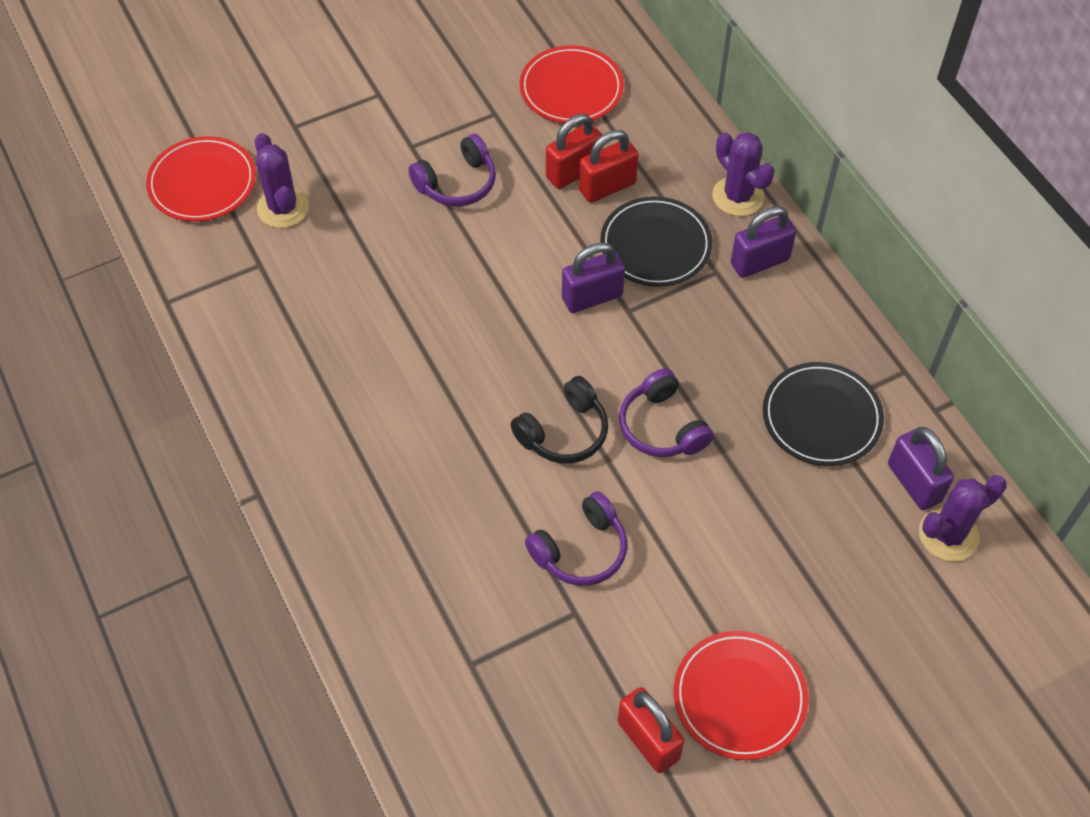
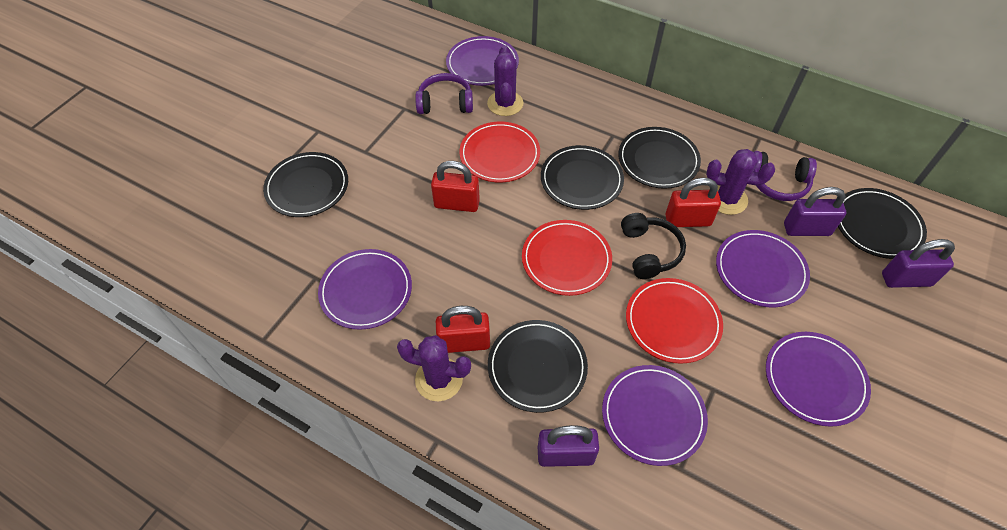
black plate: 2 -> 5
purple headphones: 3 -> 2
purple plate: 0 -> 5

